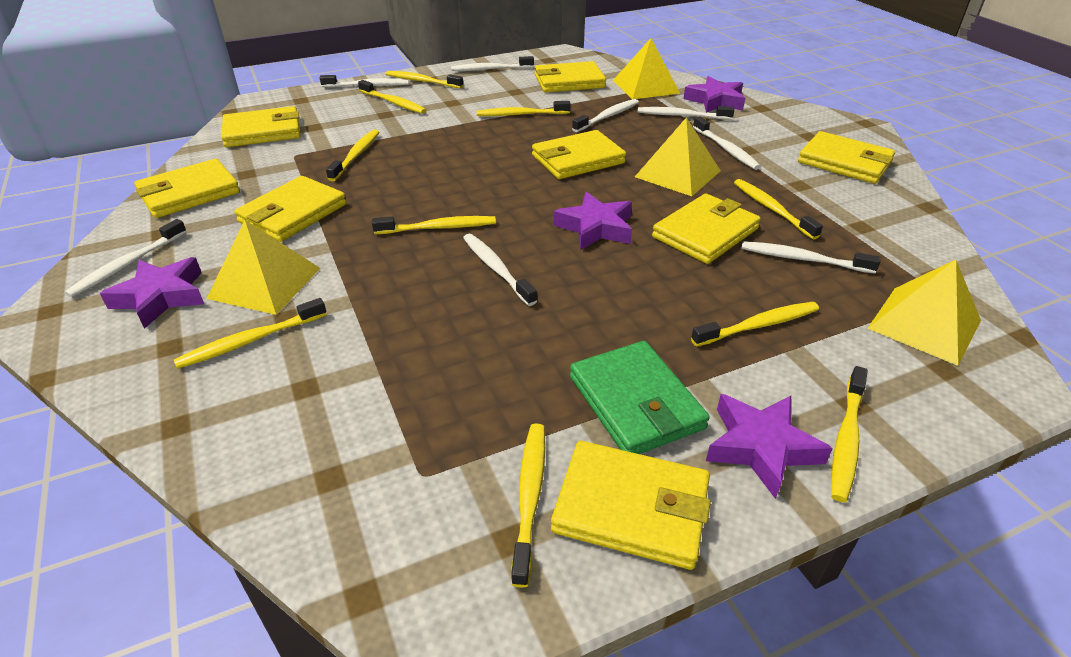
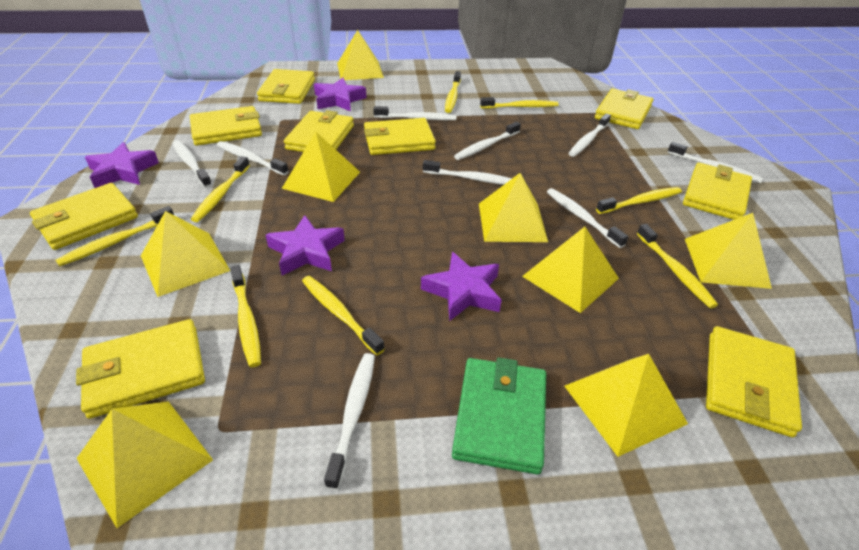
white toothbrush: 8 -> 9
yellow pyramid: 4 -> 8
yellow toothbrush: 10 -> 8
yellow wallet: 8 -> 9

